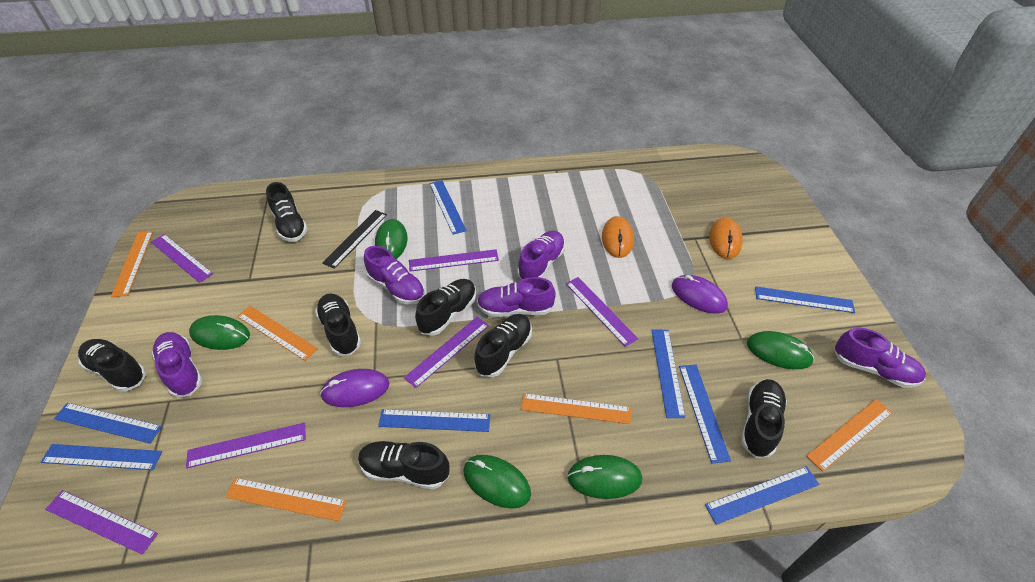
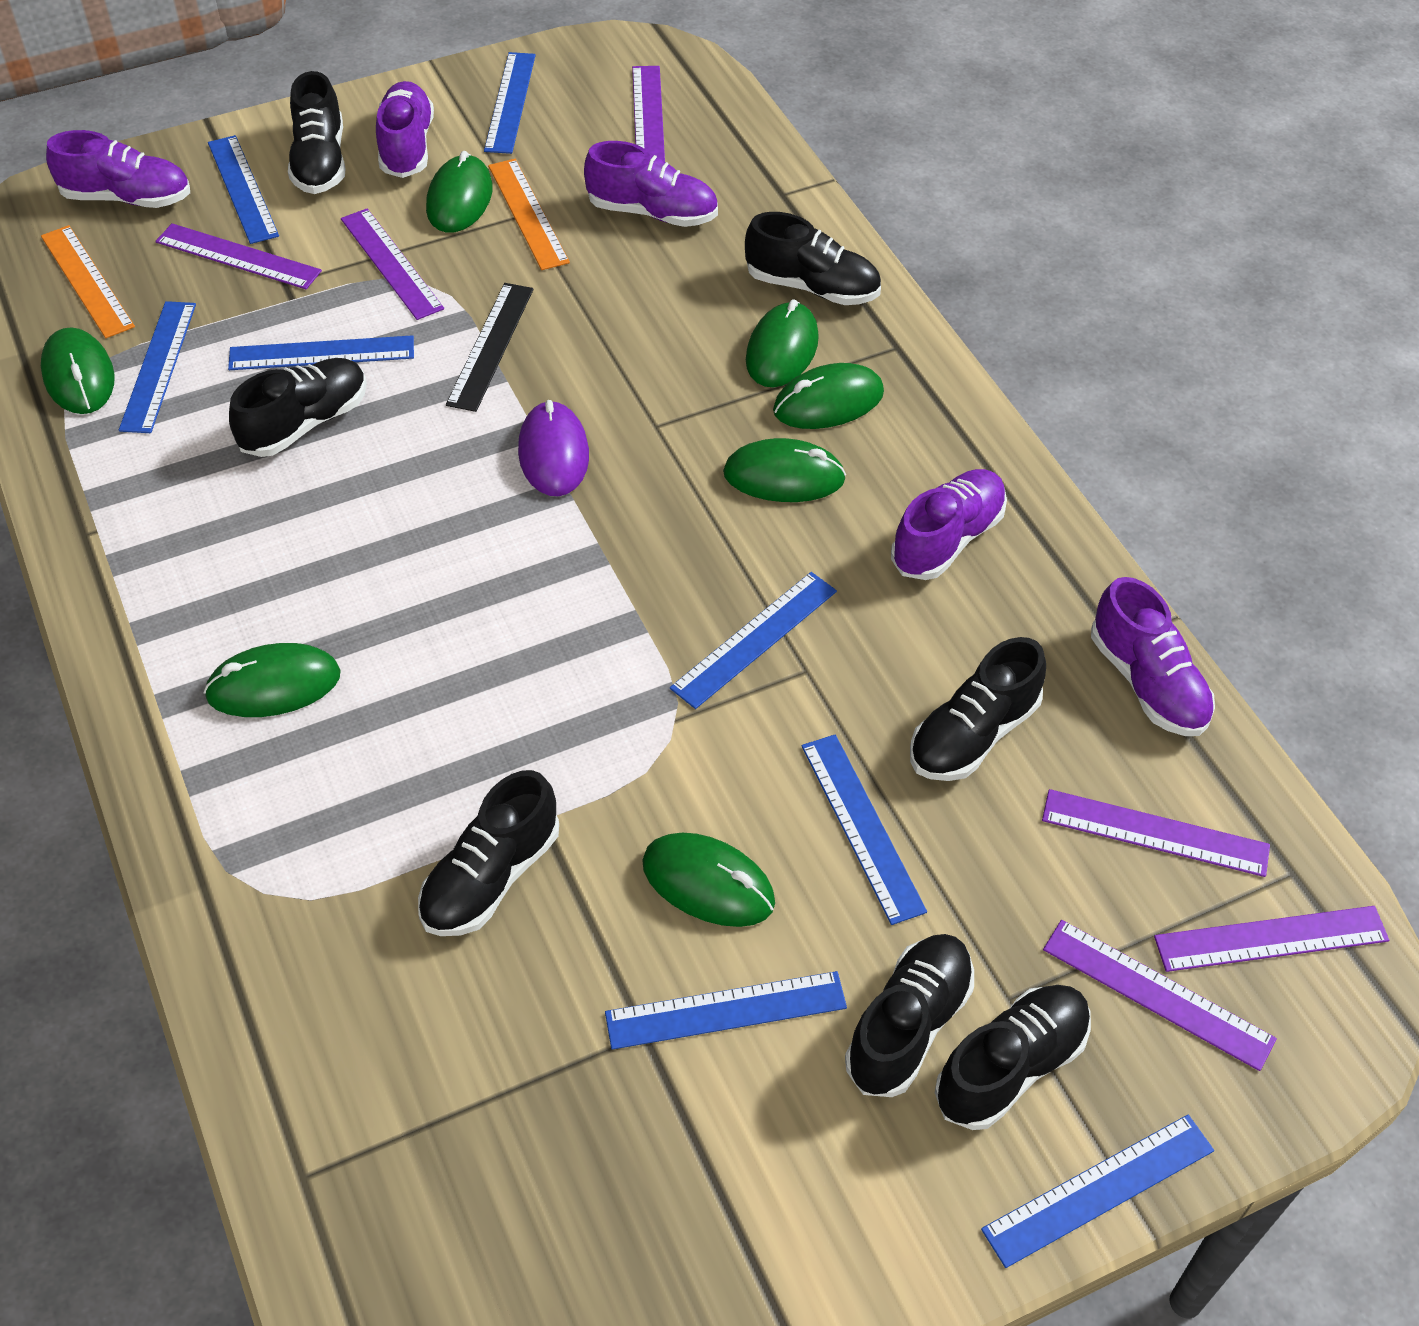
green mouse: 5 -> 7
orange mouse: 2 -> 0
orange ruler: 5 -> 2
purple mouse: 2 -> 1

